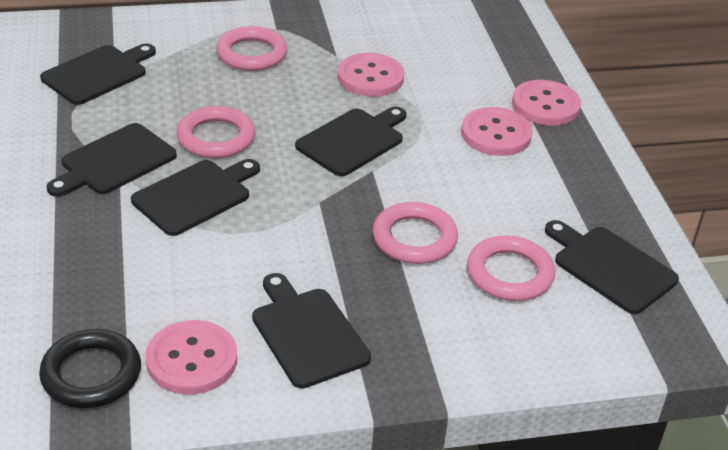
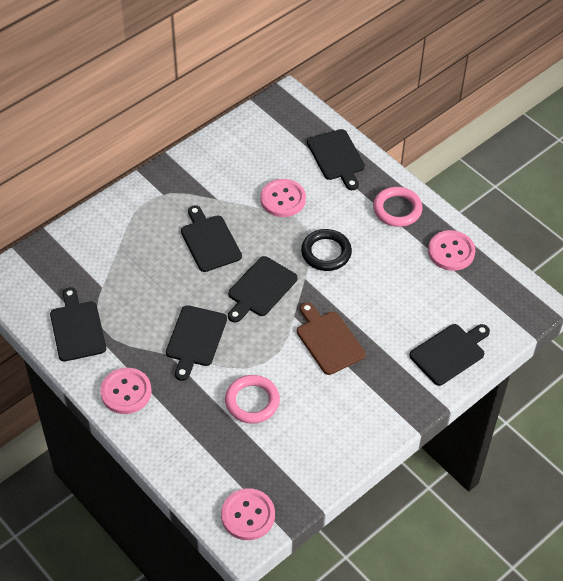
brown cutting board: 0 -> 1
pink ring: 4 -> 2

